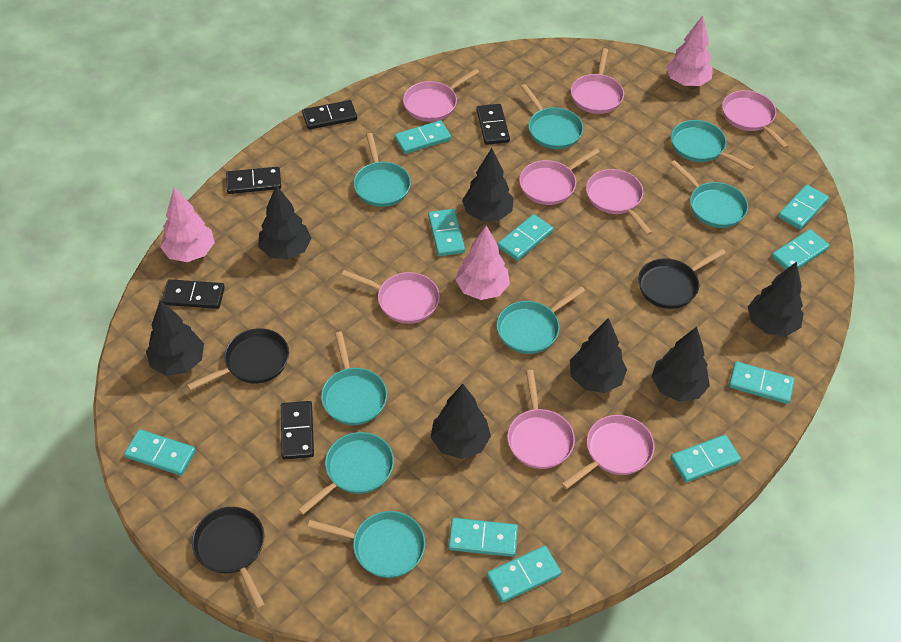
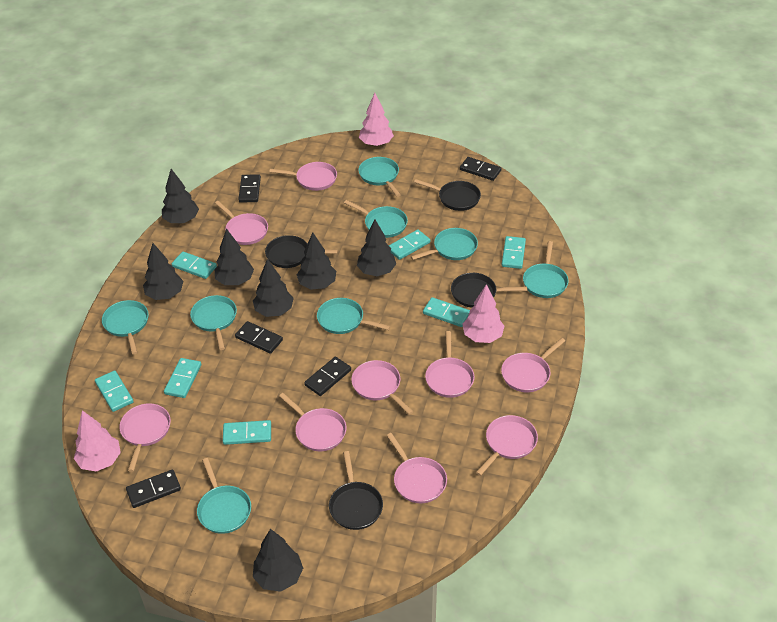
black pan: 3 -> 4
pink pan: 8 -> 9
turquoise domino: 10 -> 7

